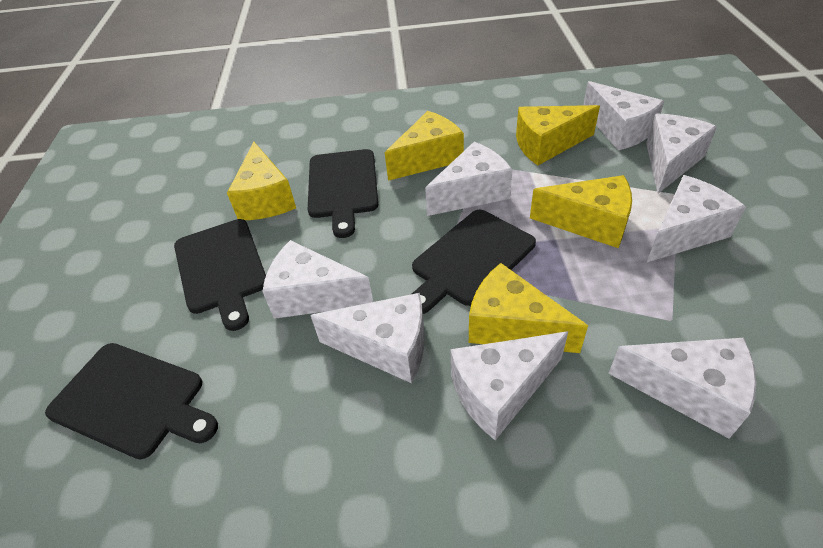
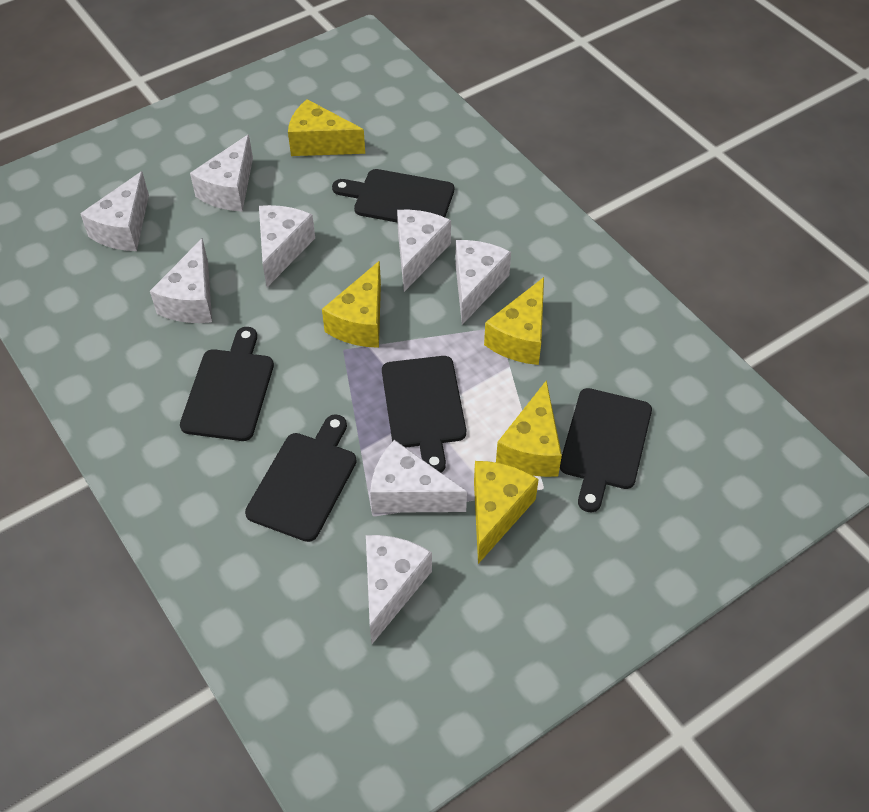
black cutting board: 4 -> 5

